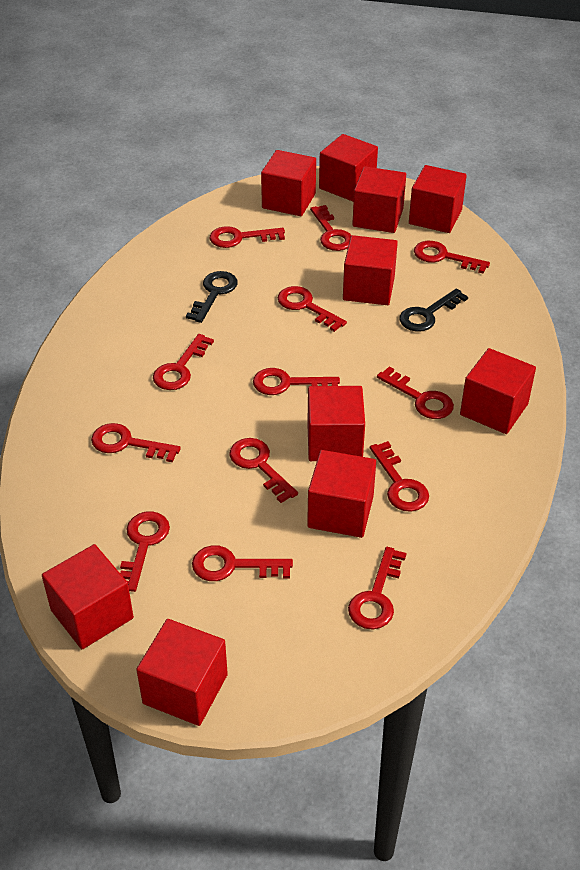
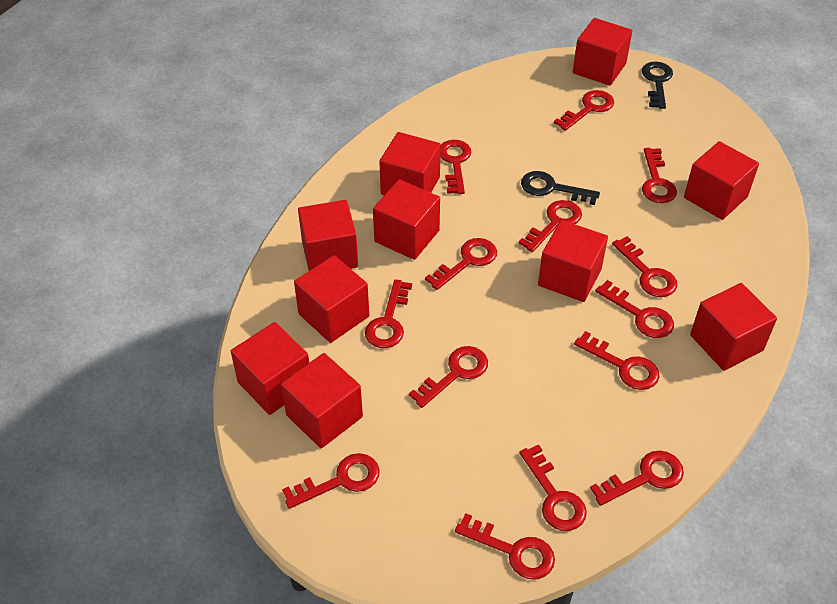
red key: 13 -> 14

